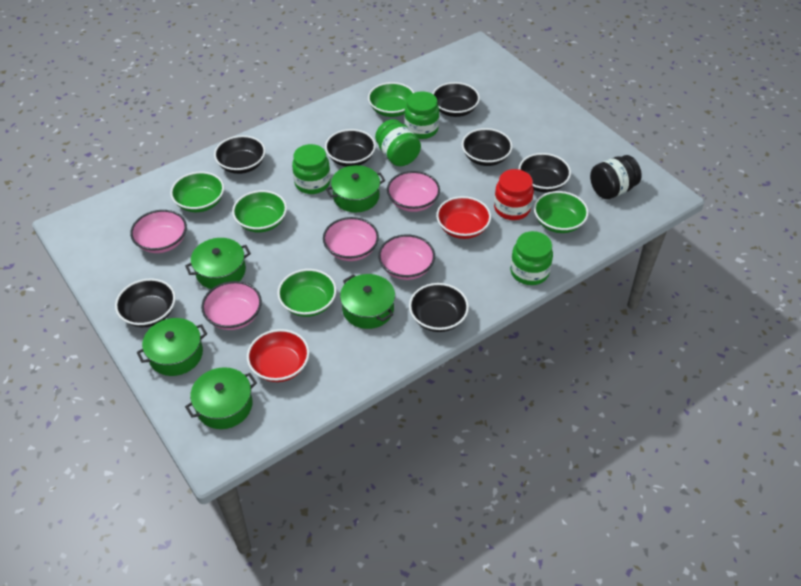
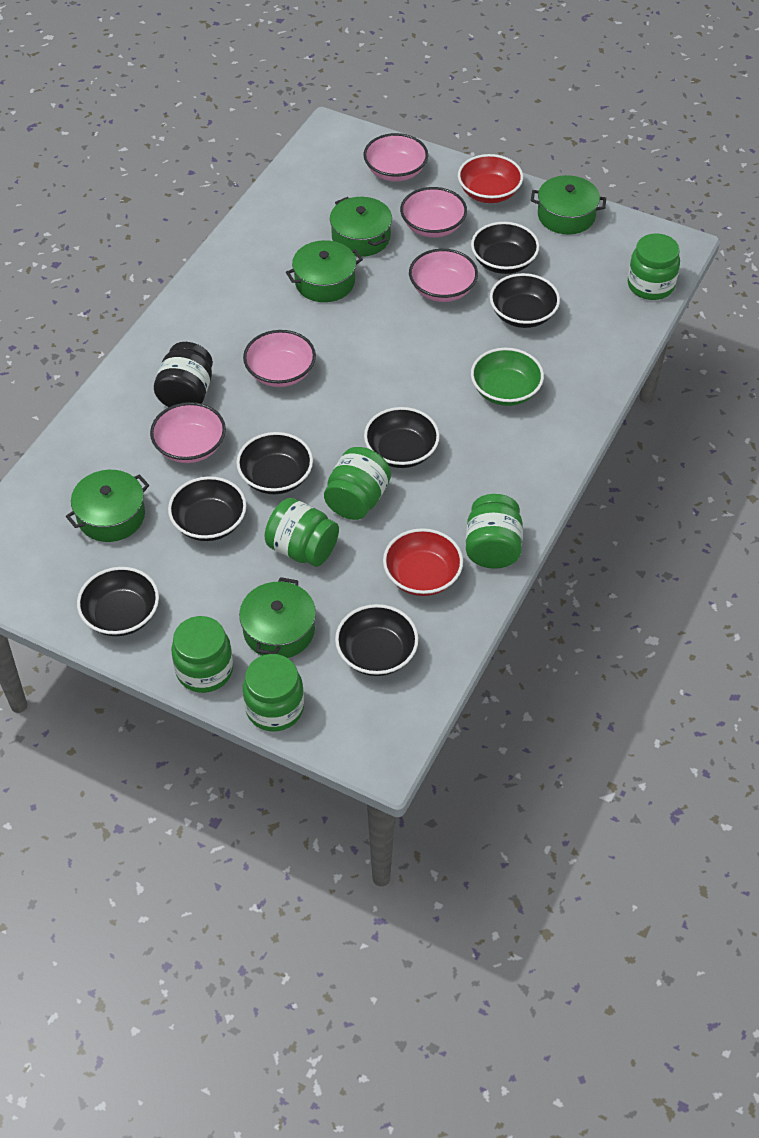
green bowl: 5 -> 1
green jar: 4 -> 6
red jar: 1 -> 0

